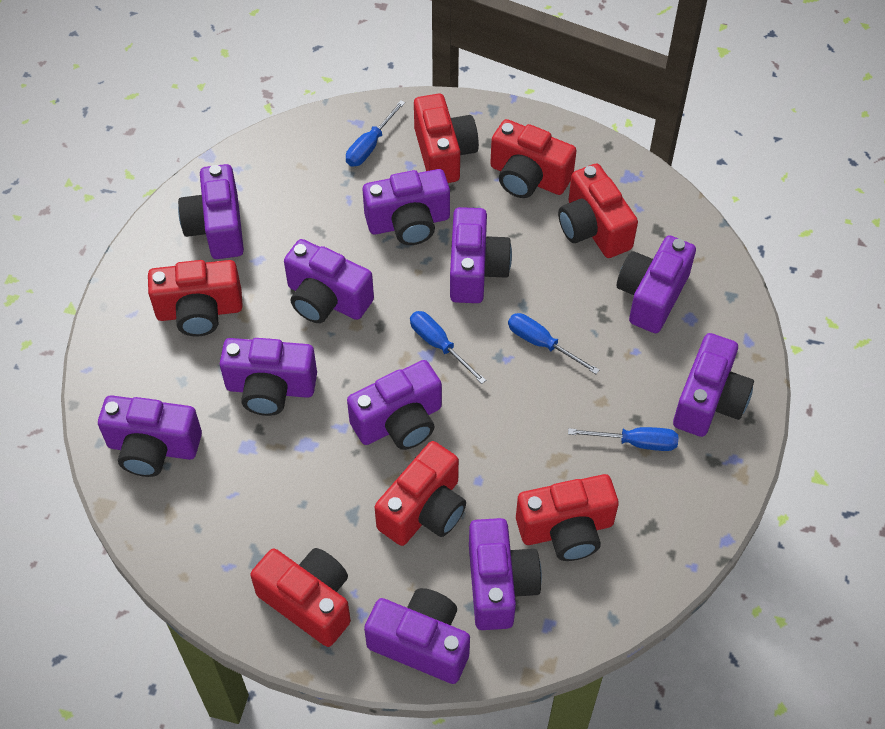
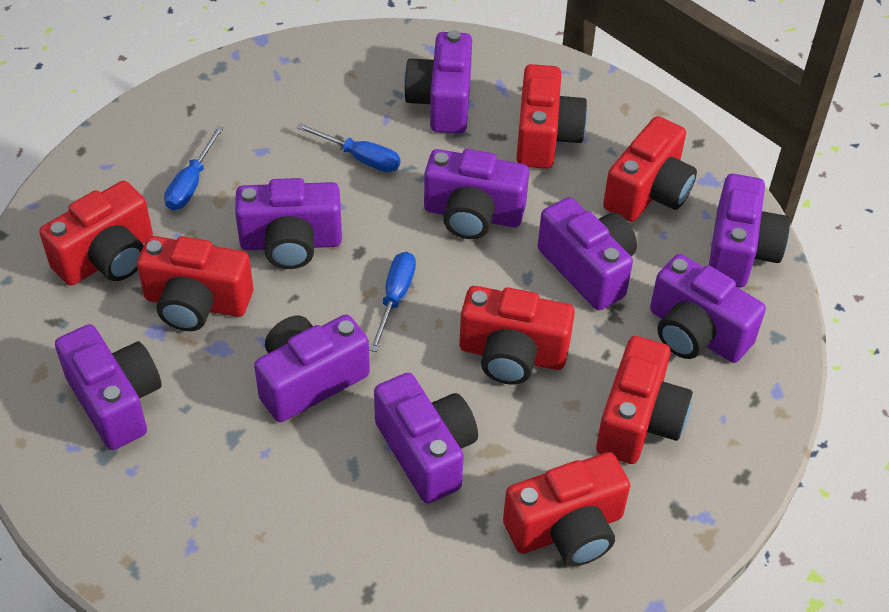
blue screwdriver: 4 -> 3
purple camera: 11 -> 9

